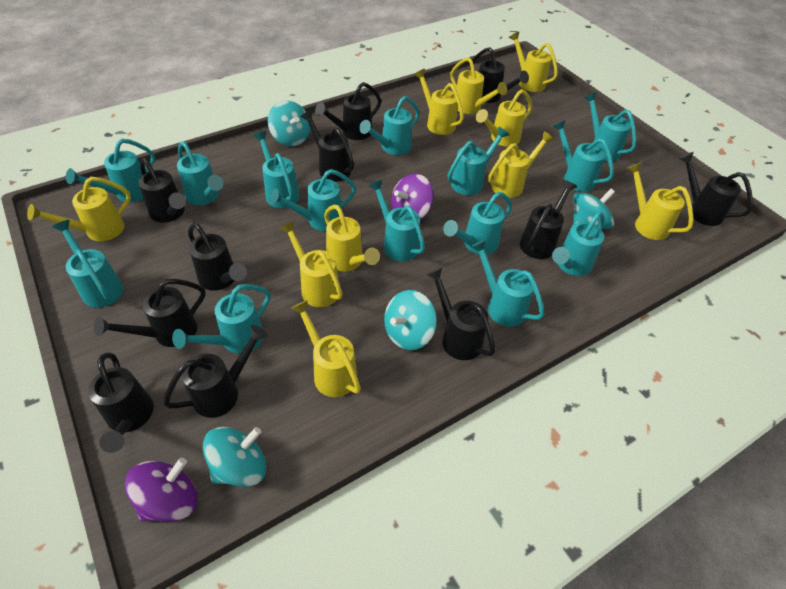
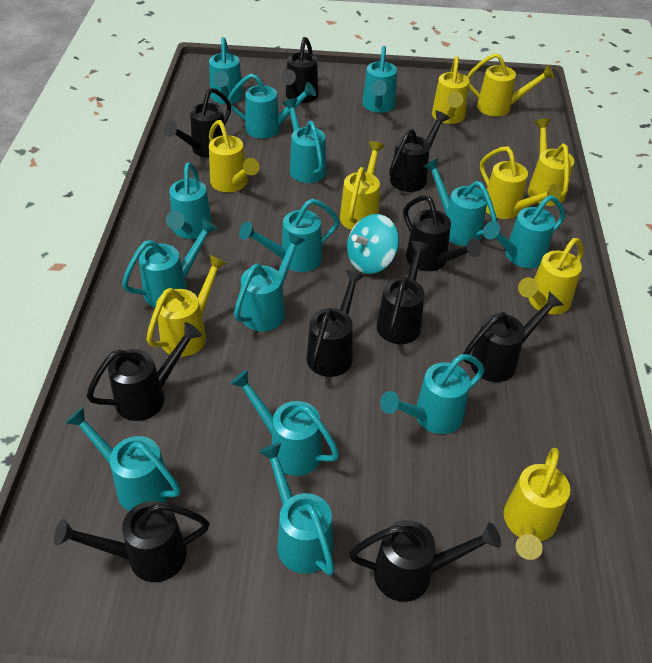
black watering can: 11 -> 10
purple spinning top: 2 -> 0
turquoise spinning top: 4 -> 1
yellow watering can: 10 -> 9

